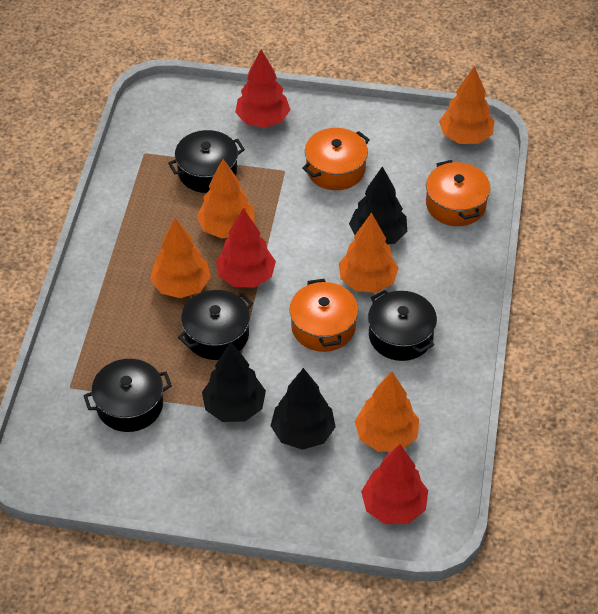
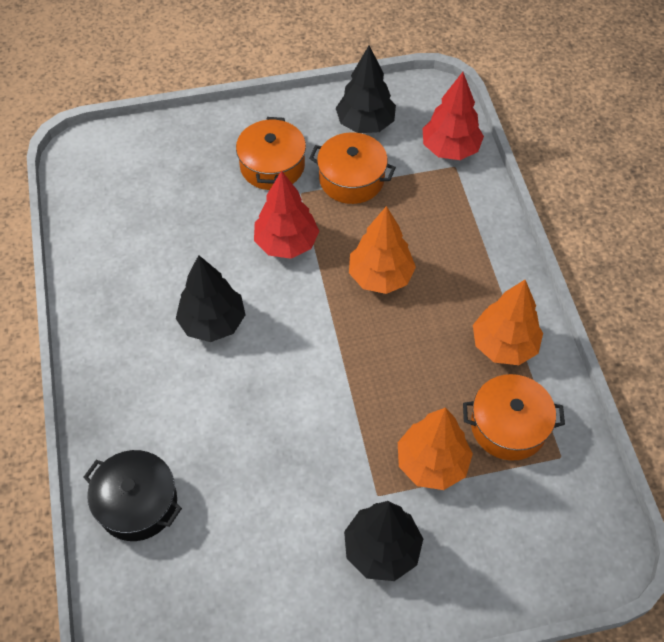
black pot: 4 -> 1
orange tree: 5 -> 3
red tree: 3 -> 2

